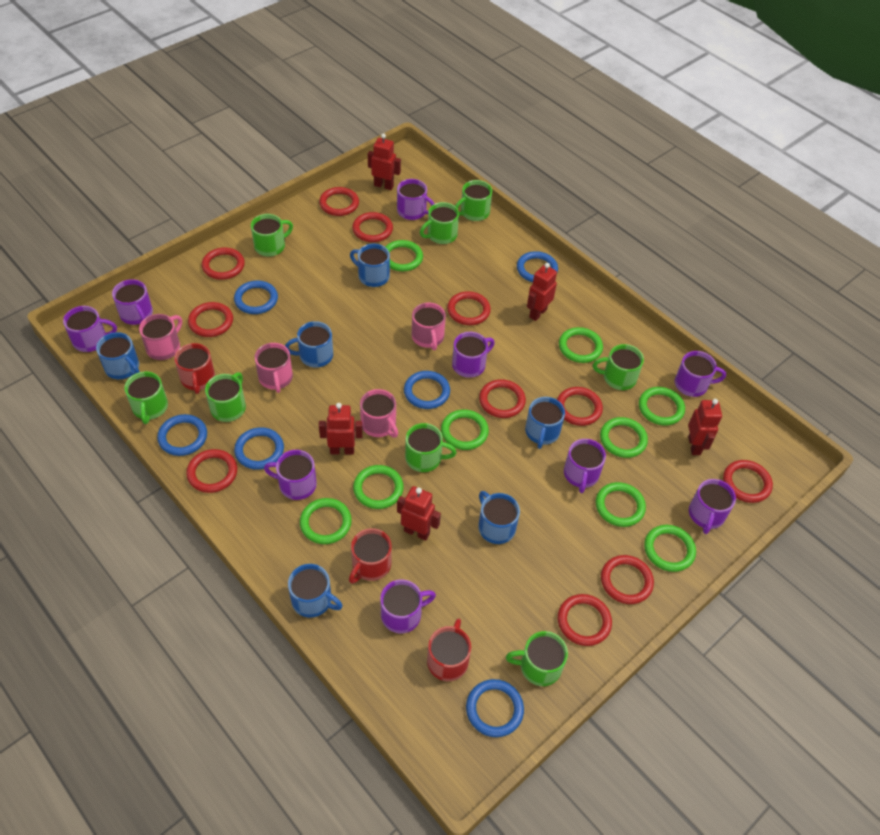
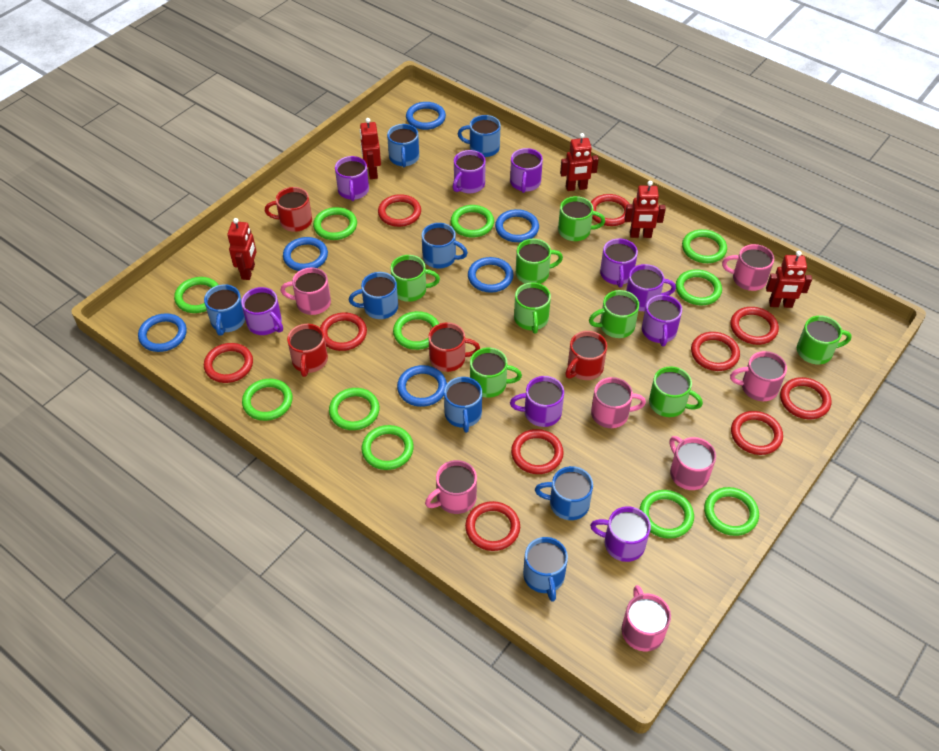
blue mug: 6 -> 8
green ring: 9 -> 11
pink mug: 4 -> 7
red mug: 3 -> 4
red ring: 11 -> 10

